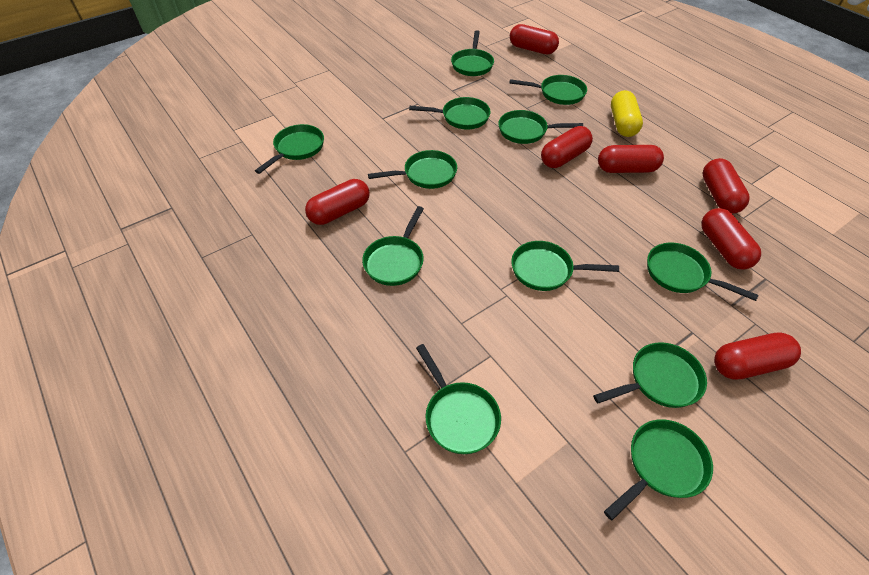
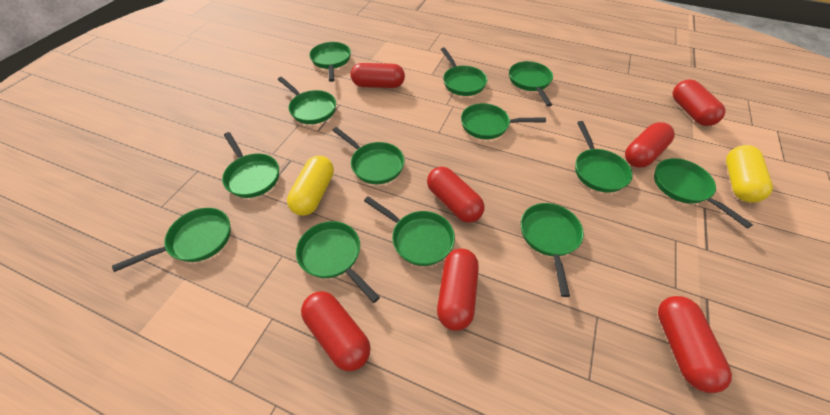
green pan: 12 -> 13
yellow capsule: 1 -> 2

